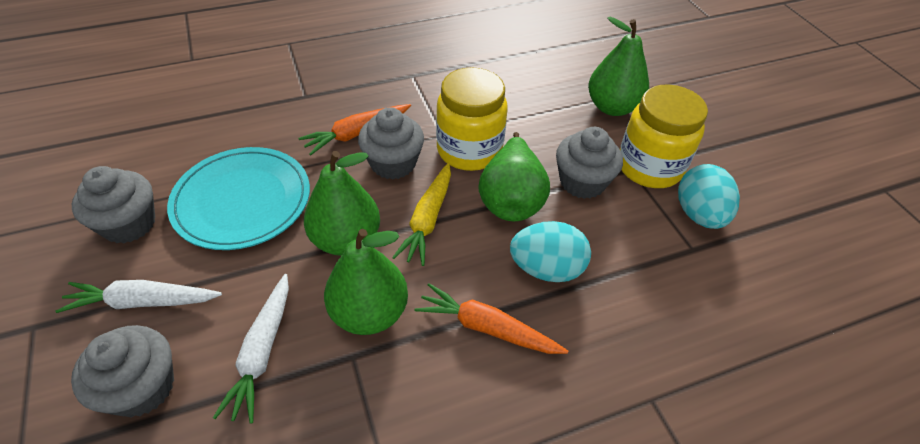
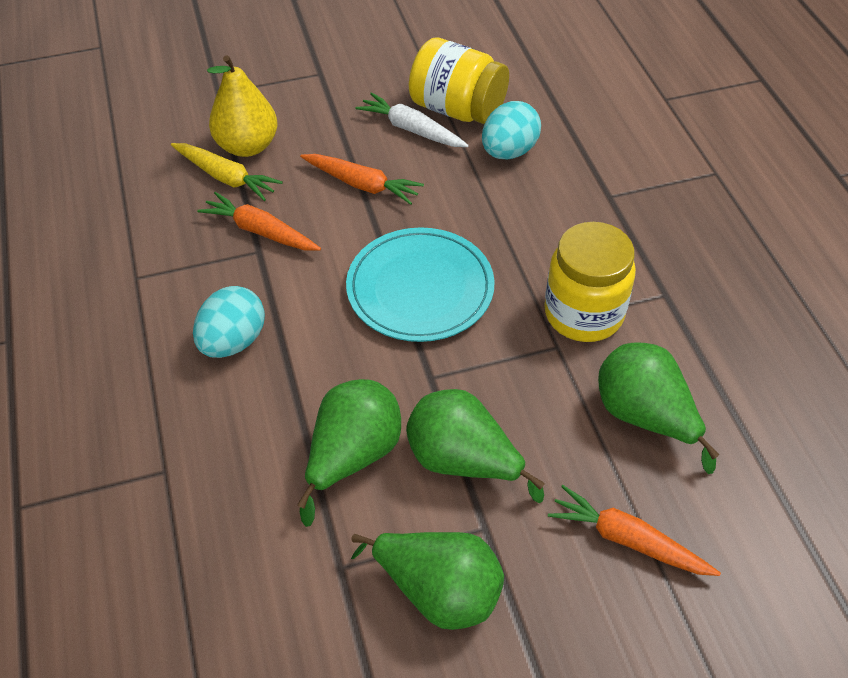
grey cupcake: 4 -> 0
orange carrot: 2 -> 3
white carrot: 2 -> 1
yellow pear: 0 -> 1

